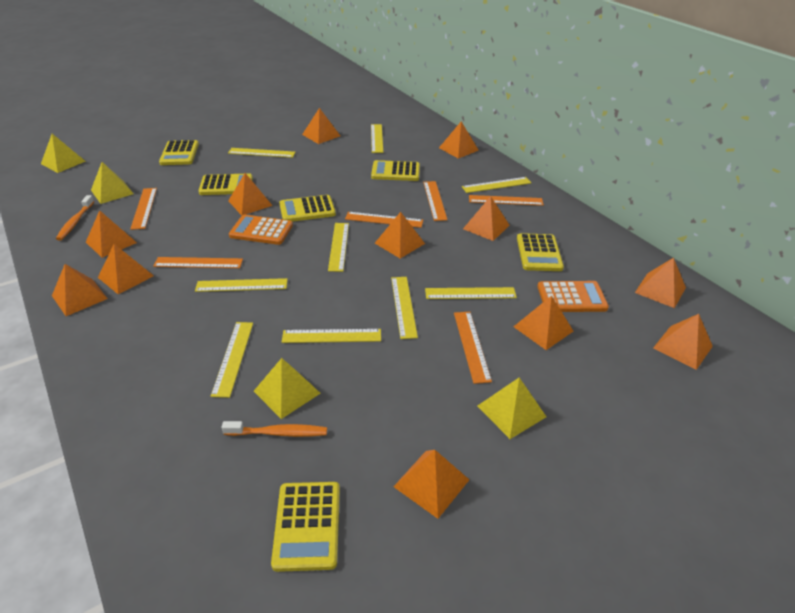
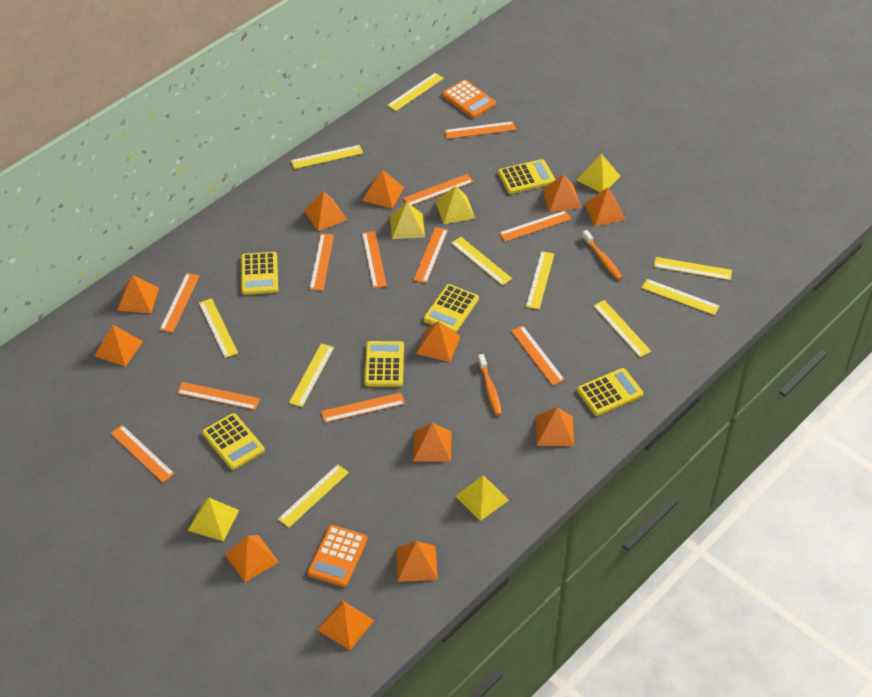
orange ruler: 6 -> 11
yellow pyramid: 4 -> 5
yellow ruler: 9 -> 10

